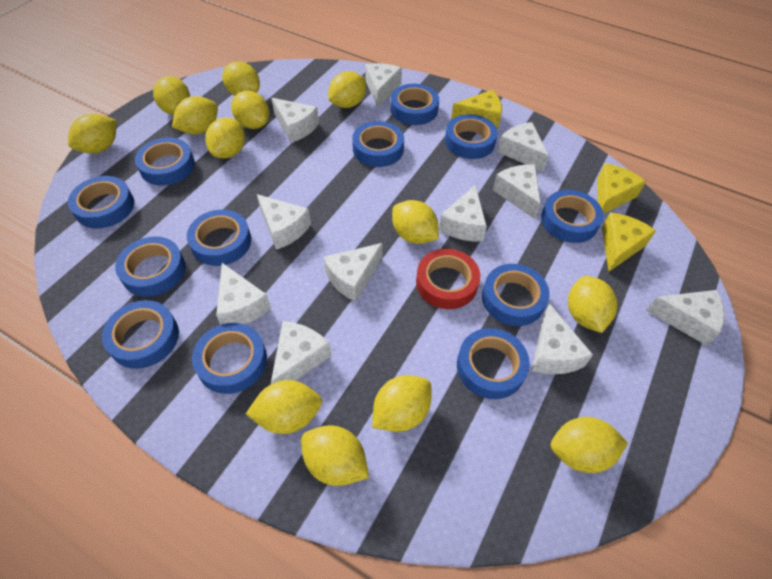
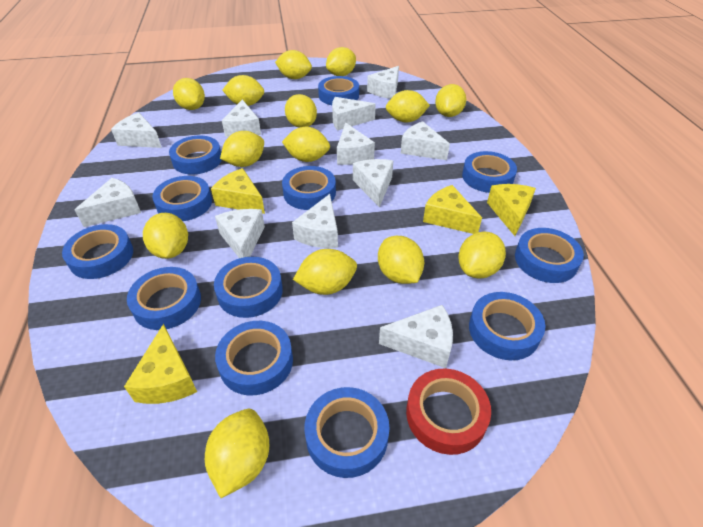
yellow cheese: 3 -> 4
yellow lemon: 13 -> 14

